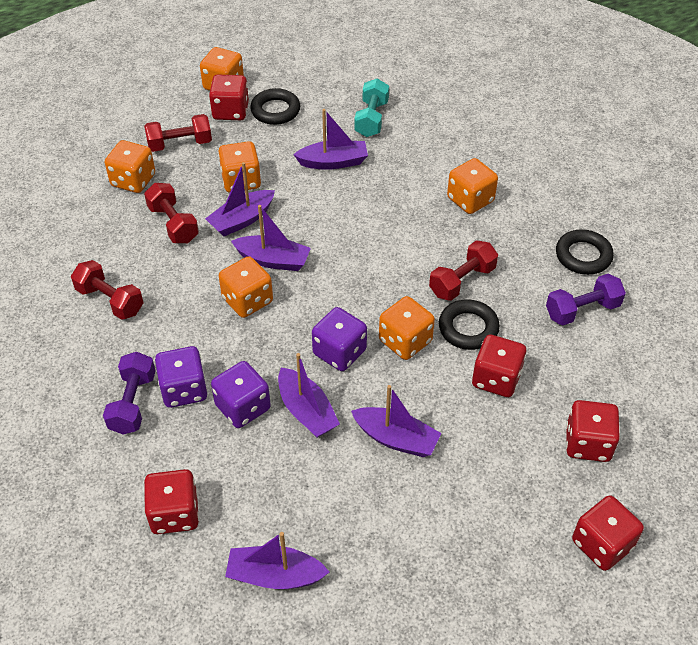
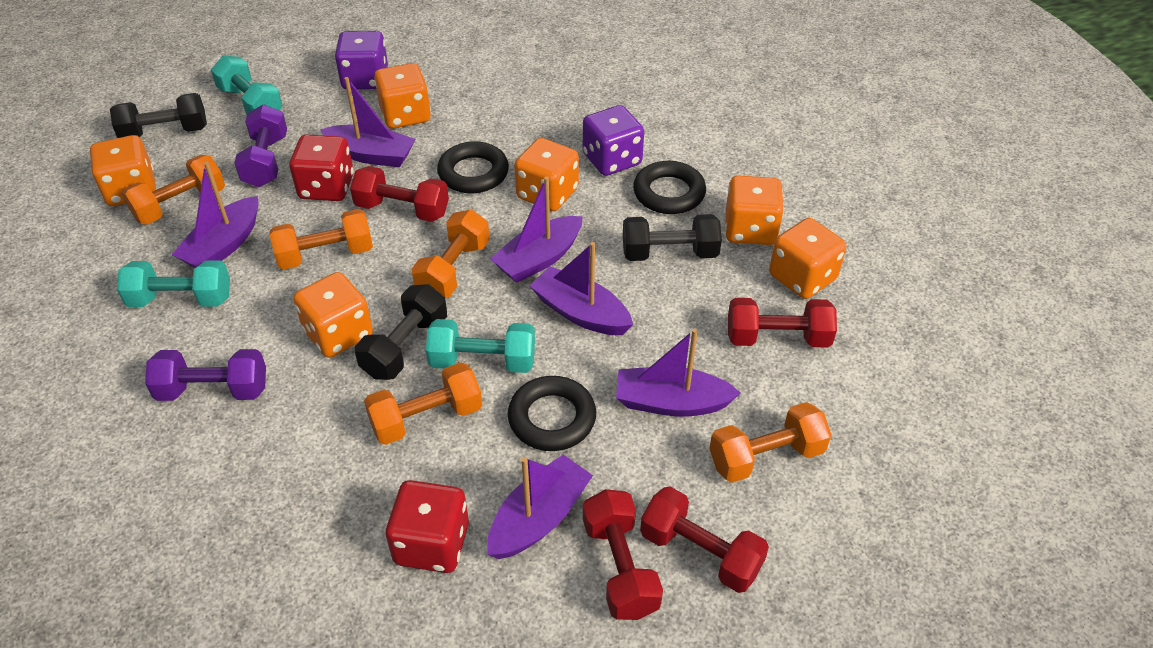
black dumbbell: 0 -> 3
orange dumbbell: 0 -> 5
purple dice: 3 -> 2
red dice: 5 -> 2
turquoise dumbbell: 1 -> 3

